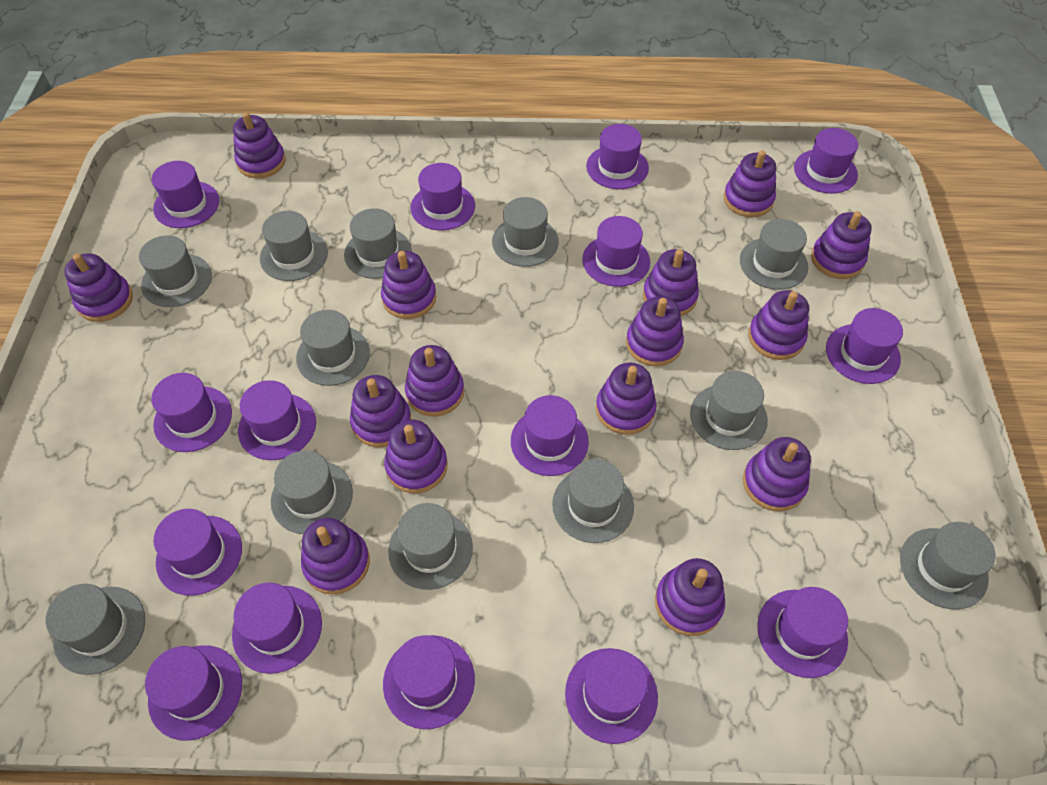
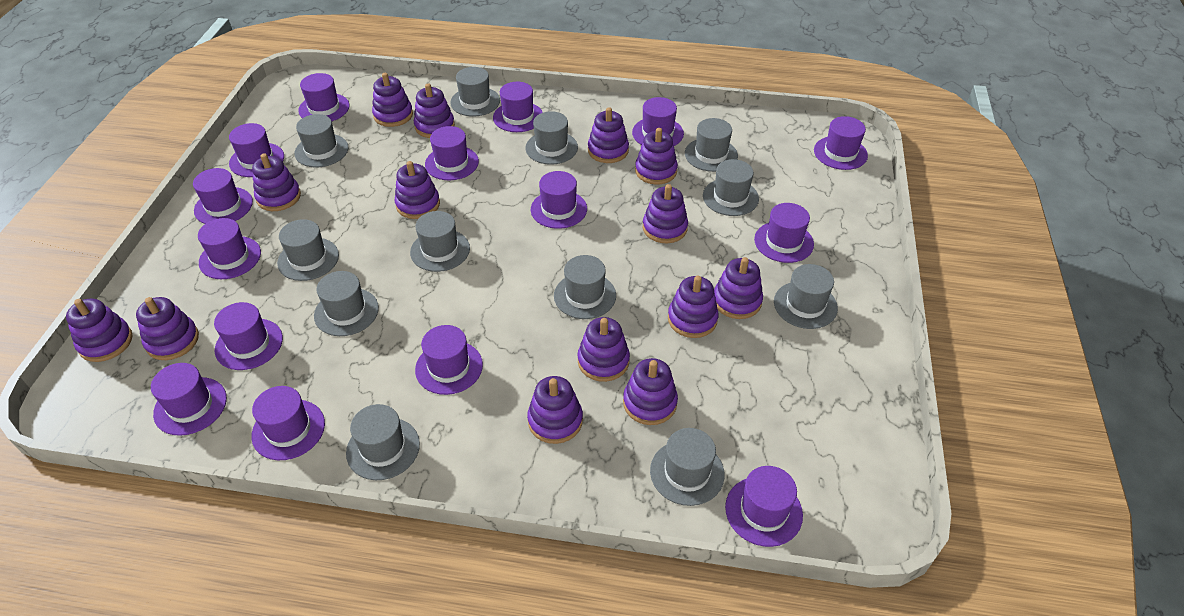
purple stacking toy: 15 -> 14

